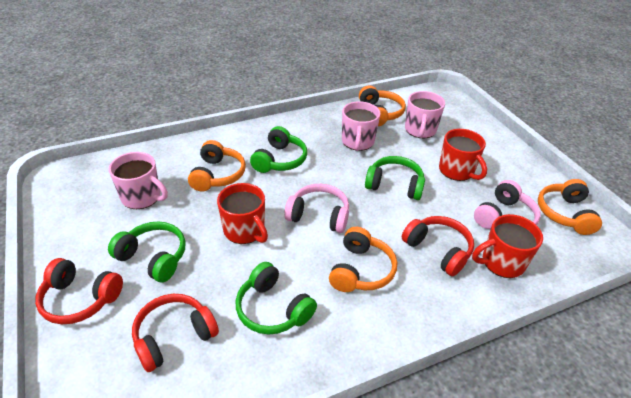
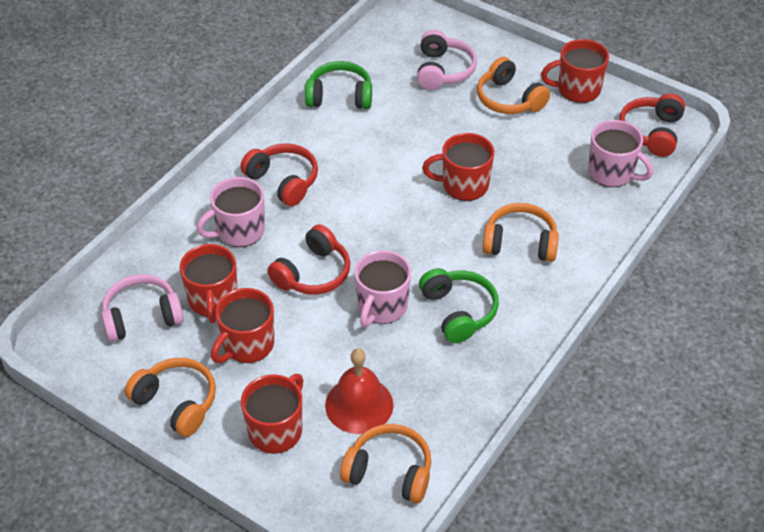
green headphones: 4 -> 2
red bell: 0 -> 1
red mug: 3 -> 5

